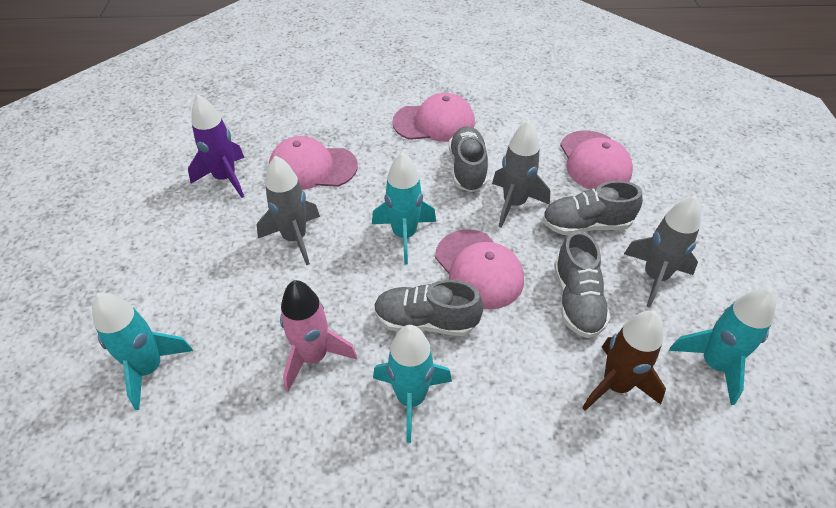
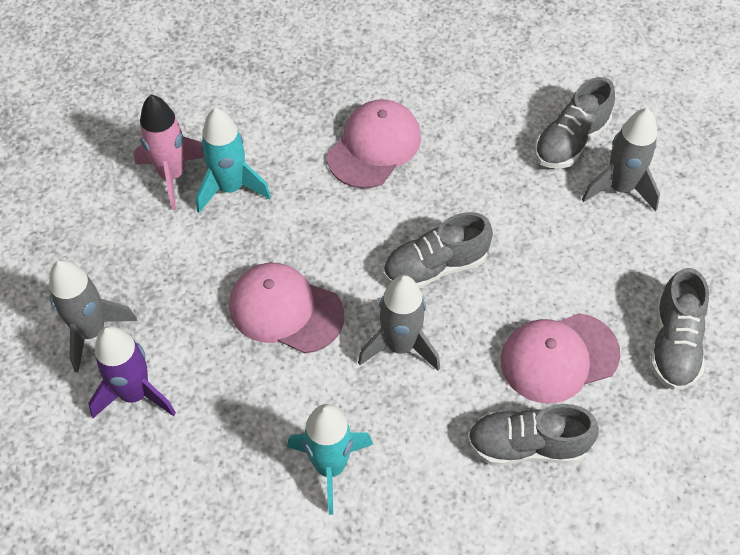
brown rocket: 1 -> 0
pink cap: 4 -> 3
turquoise rocket: 4 -> 2

